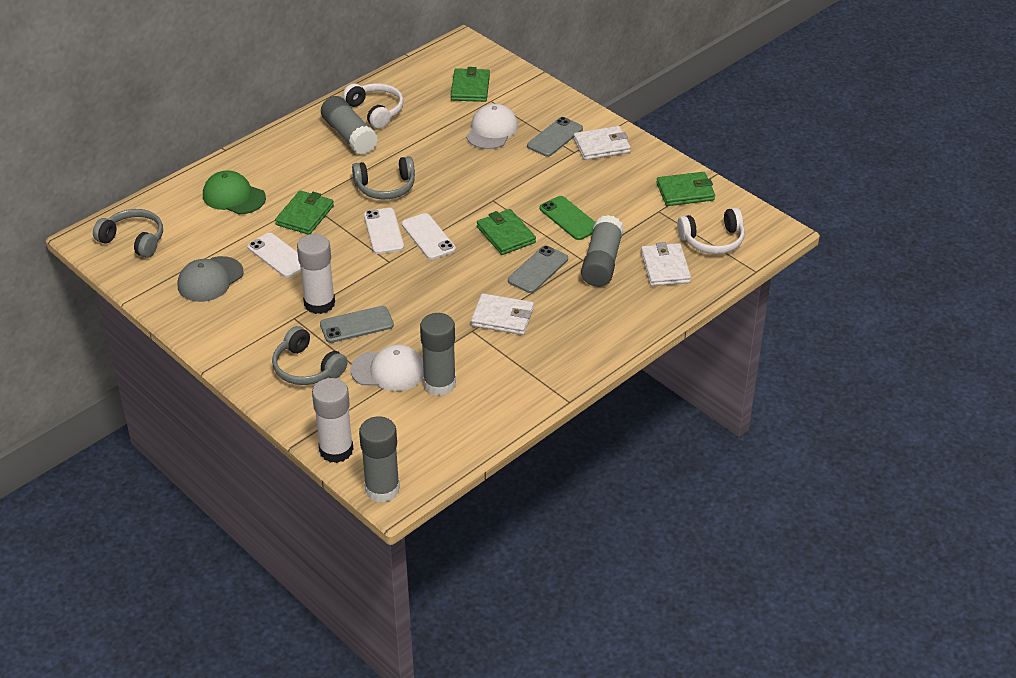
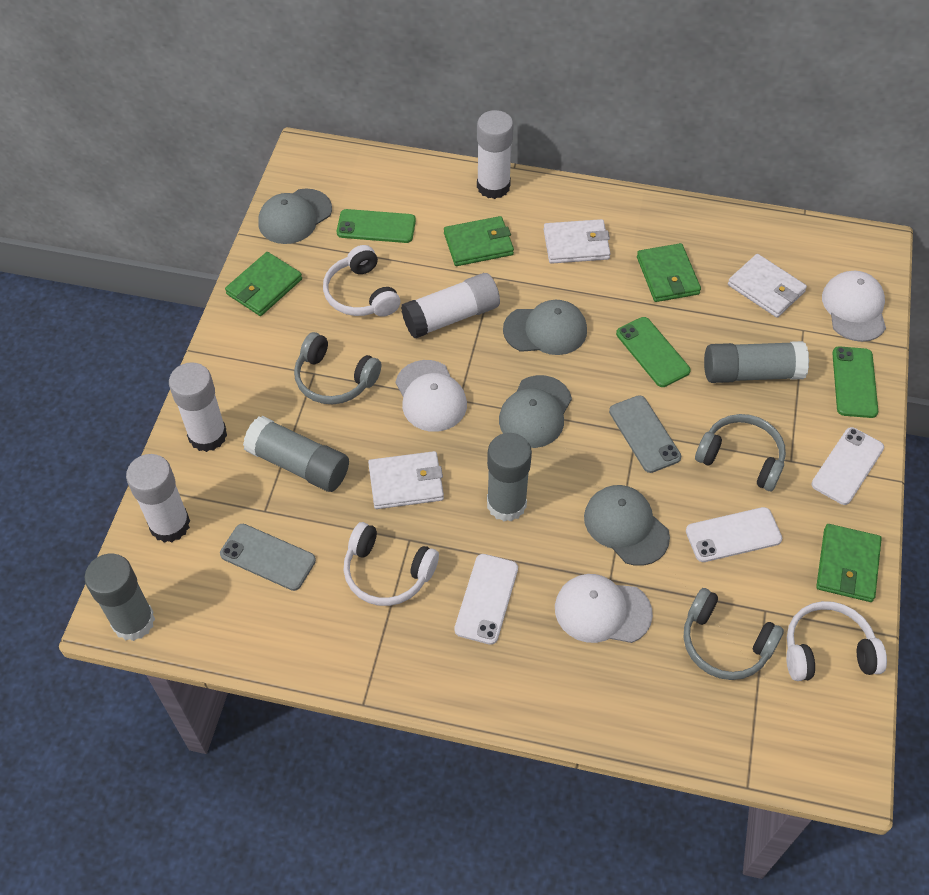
green cap: 1 -> 0
green phone: 1 -> 3
grey cap: 1 -> 4
grey phone: 3 -> 2
white cap: 2 -> 3
white glue stick: 2 -> 4
white headphones: 2 -> 3

